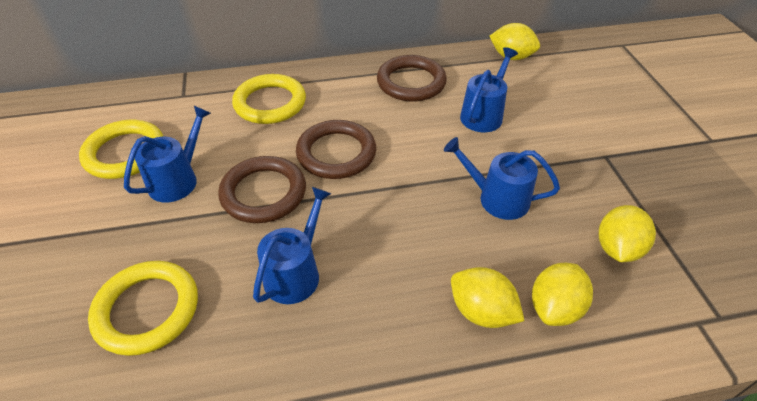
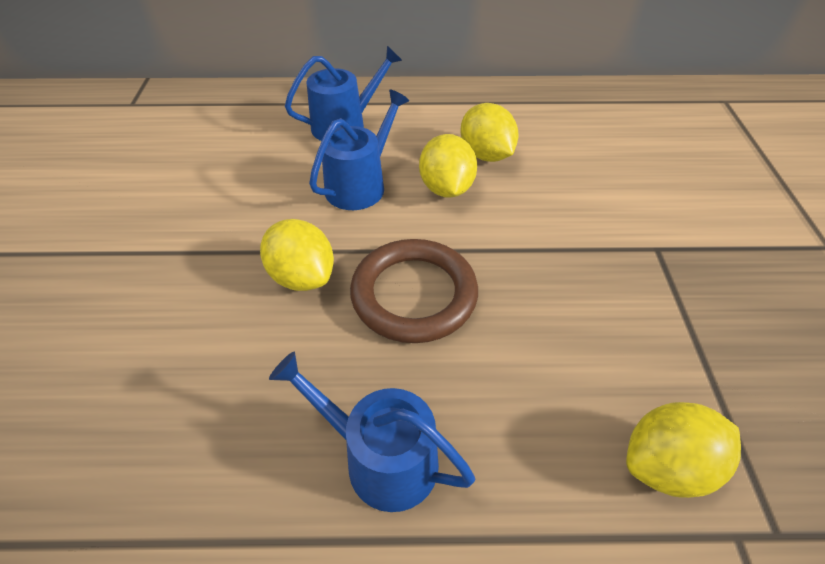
blue watering can: 4 -> 3
brown ring: 3 -> 1
yellow ring: 3 -> 0

